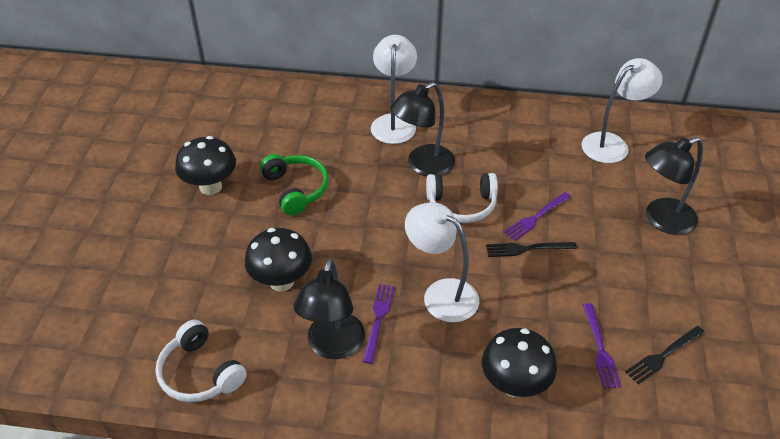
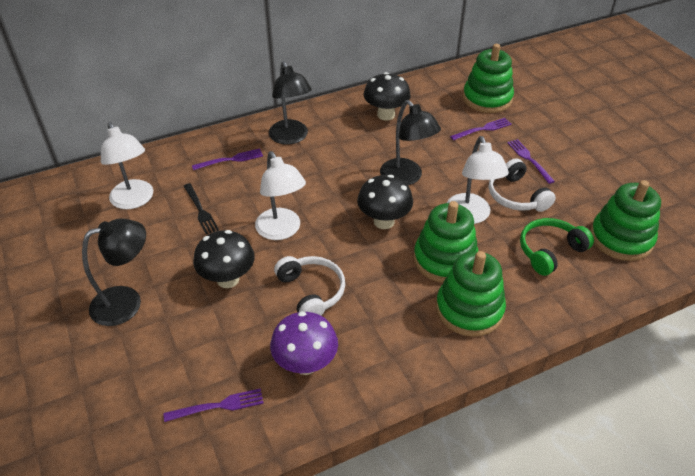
black fork: 2 -> 1
green stacking toy: 0 -> 4
purple fork: 3 -> 4
purple mushroom: 0 -> 1

